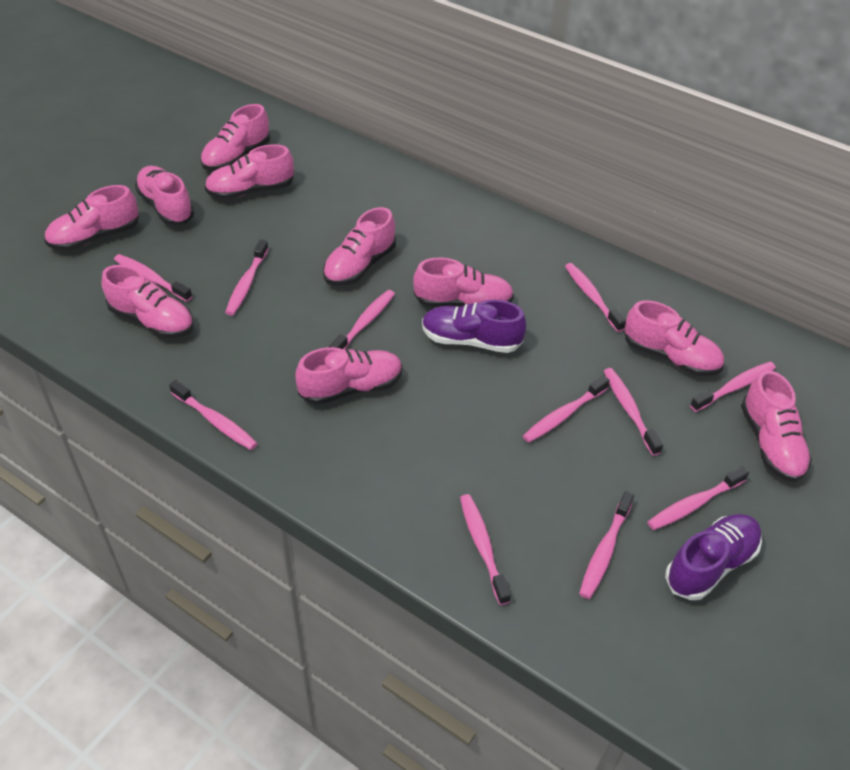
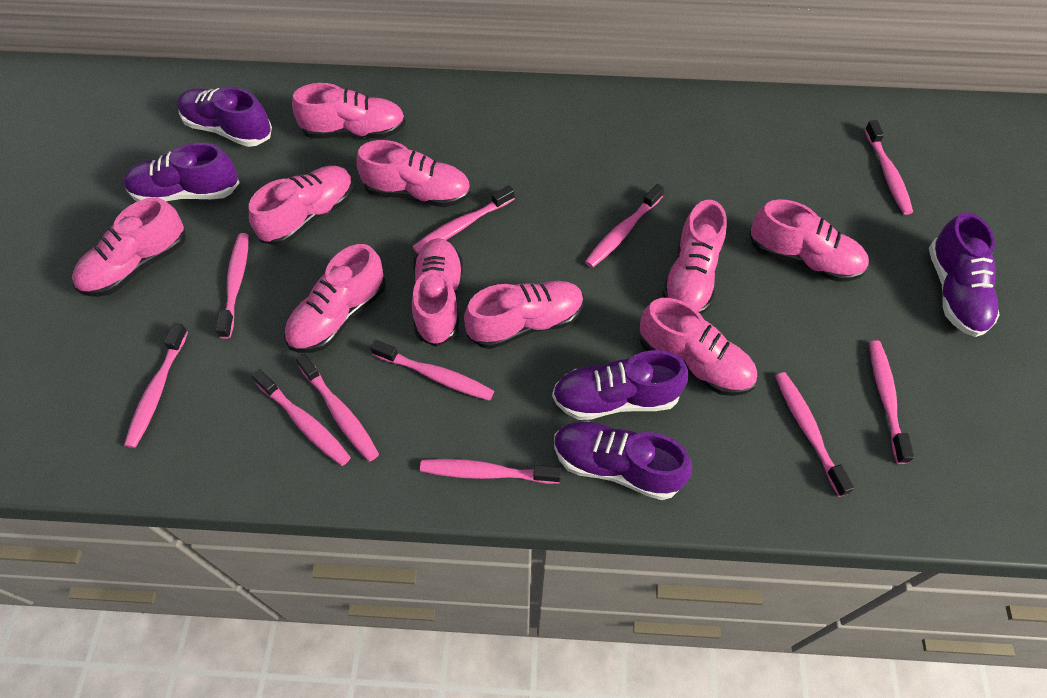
purple shoe: 2 -> 5

